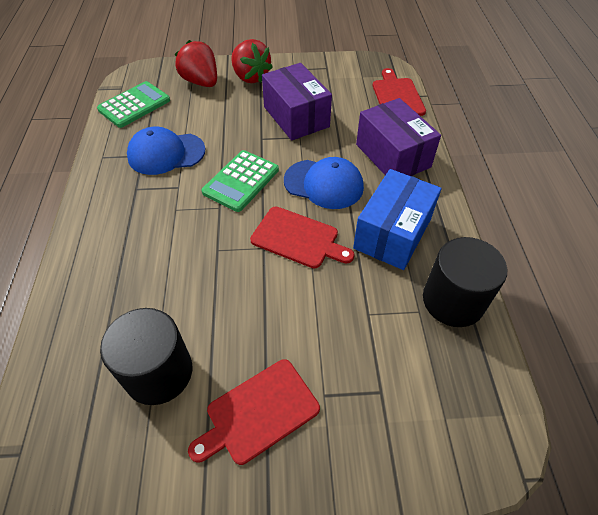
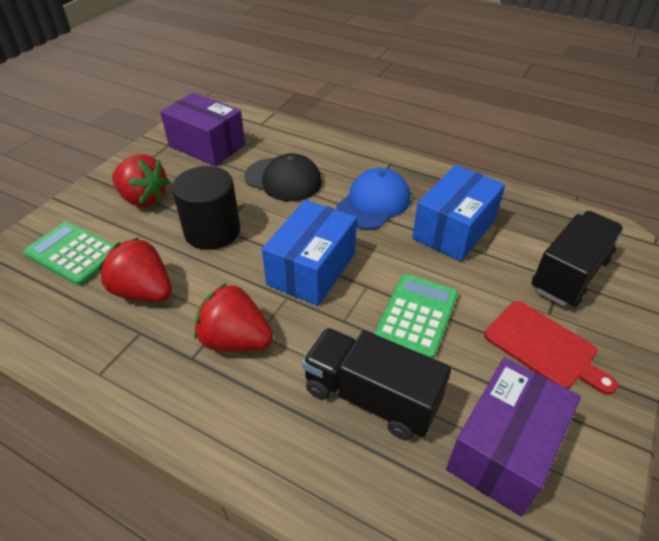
black cap: 0 -> 1
black cylinder: 2 -> 1
black truck: 0 -> 2
blue box: 1 -> 2
blue cap: 2 -> 1
red cutting board: 3 -> 1
red strawberry: 2 -> 3

